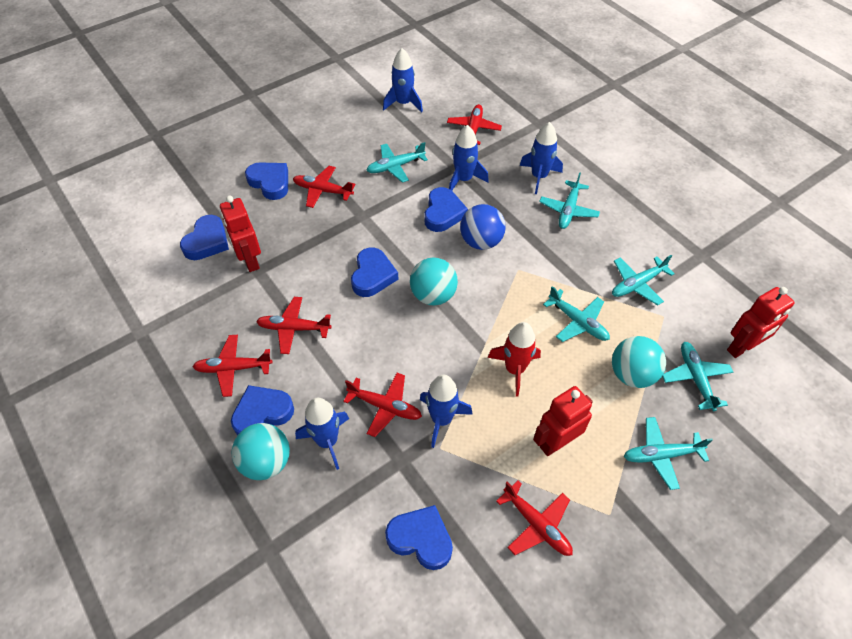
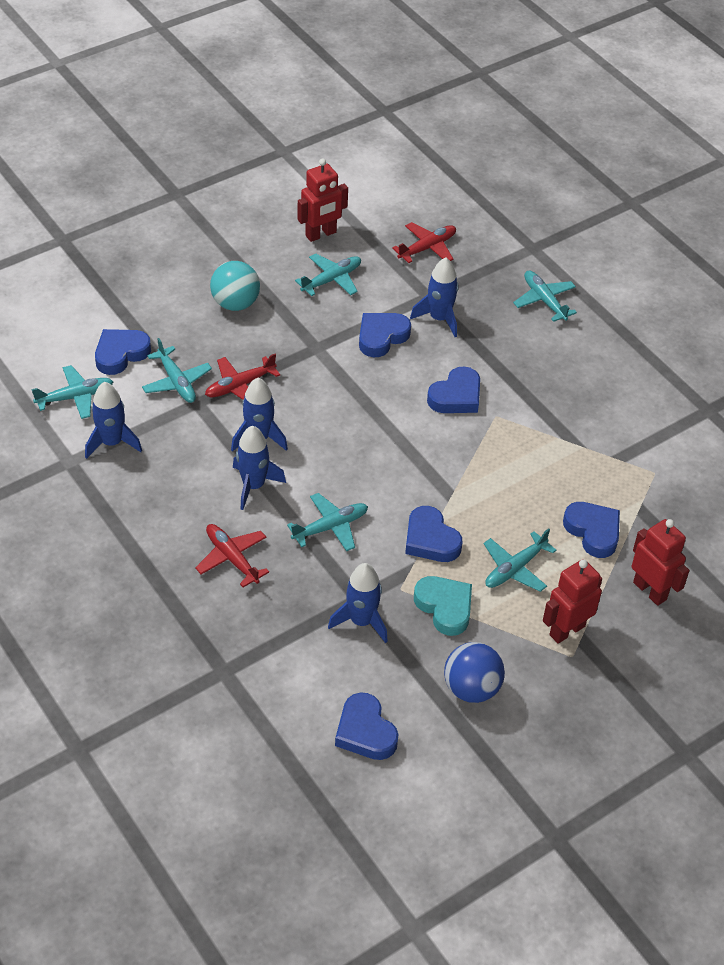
red plane: 6 -> 3
red rocket: 1 -> 0
turquoise ball: 3 -> 1
turquoise heart: 0 -> 1

